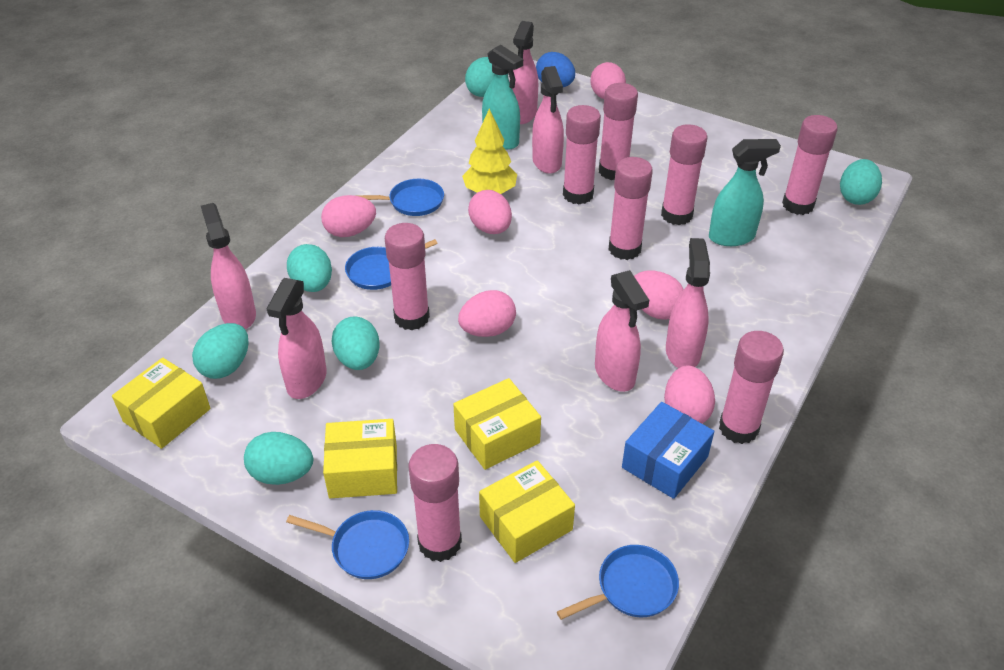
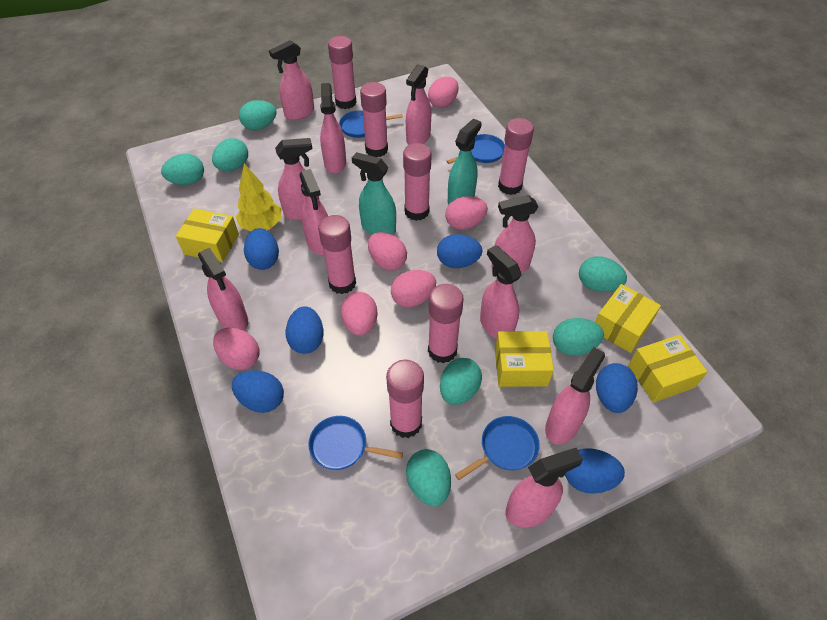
blue box: 1 -> 0
blue egg: 1 -> 6
pink glue stick: 8 -> 7
pink spray bottle: 6 -> 10
turquoise egg: 6 -> 7

